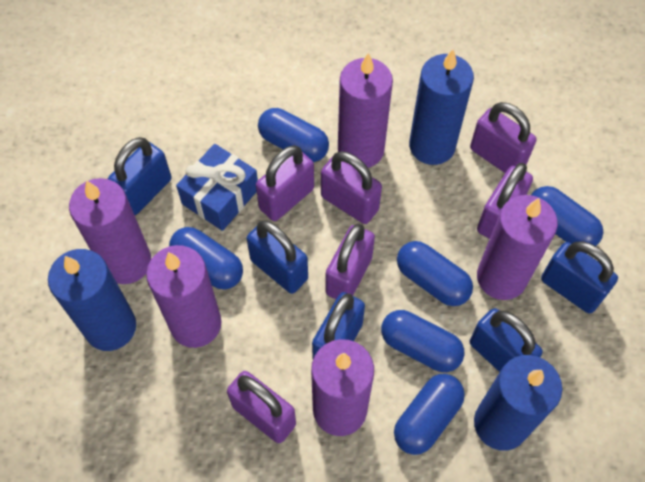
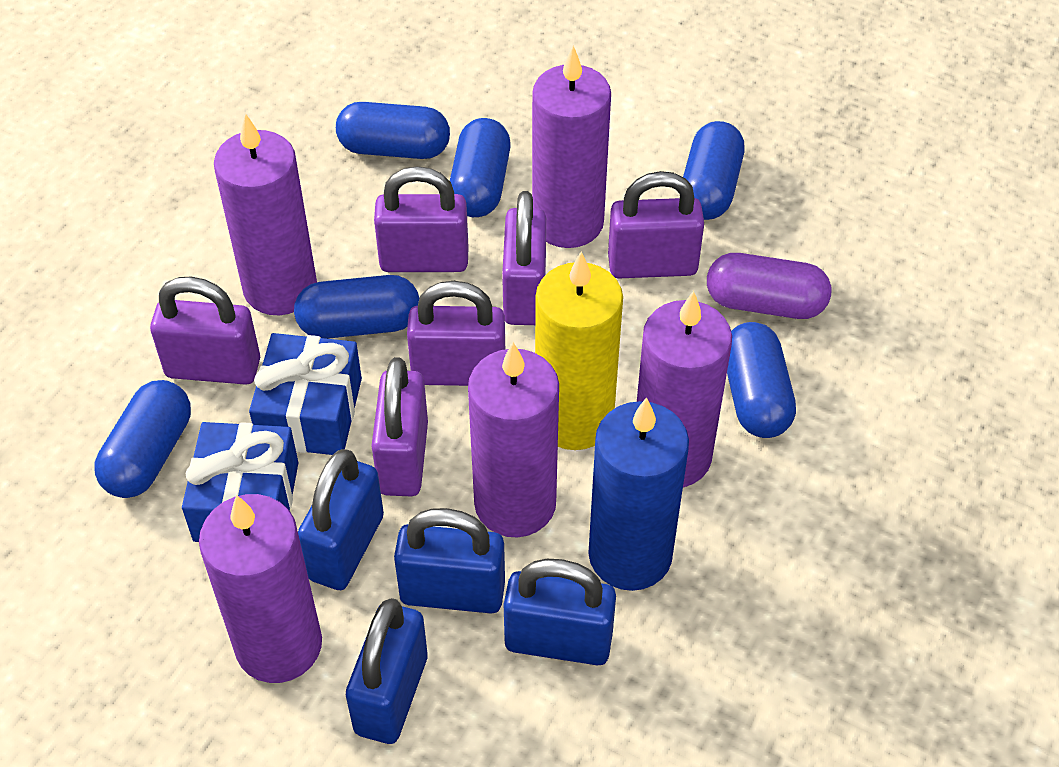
blue candle: 3 -> 1
blue gift: 1 -> 2
blue padlock: 5 -> 4
purple capsule: 0 -> 1
yellow candle: 0 -> 1

